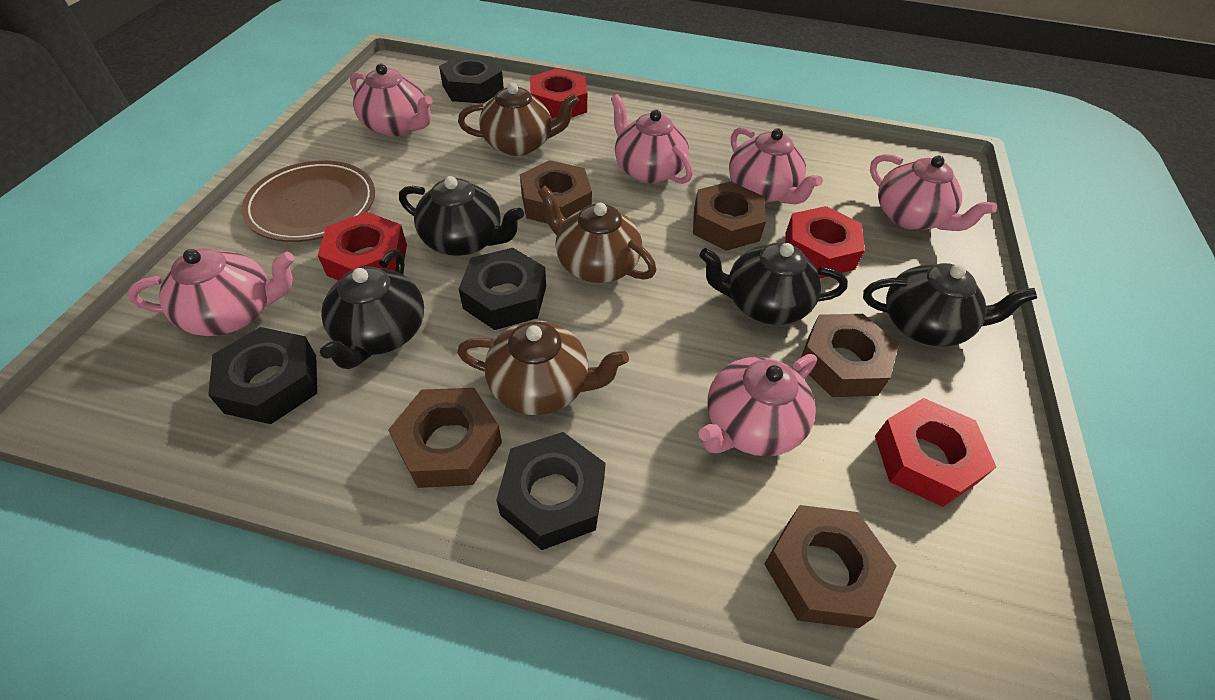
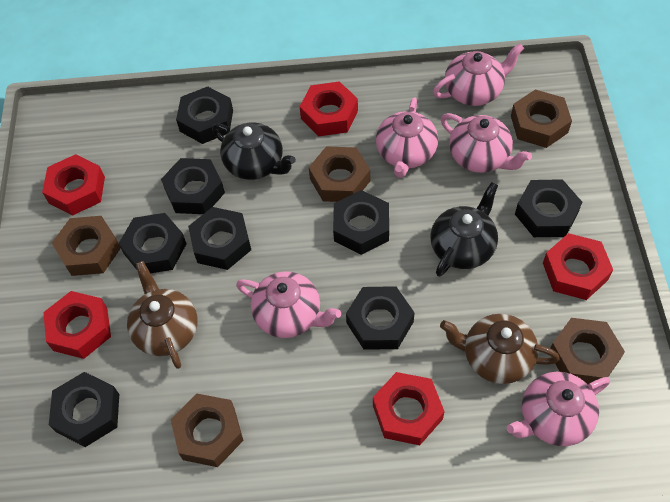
black nut: 4 -> 8
black teapot: 4 -> 2
brown plate: 1 -> 0
brown teapot: 3 -> 2
pink teapot: 6 -> 5
red nut: 4 -> 5

